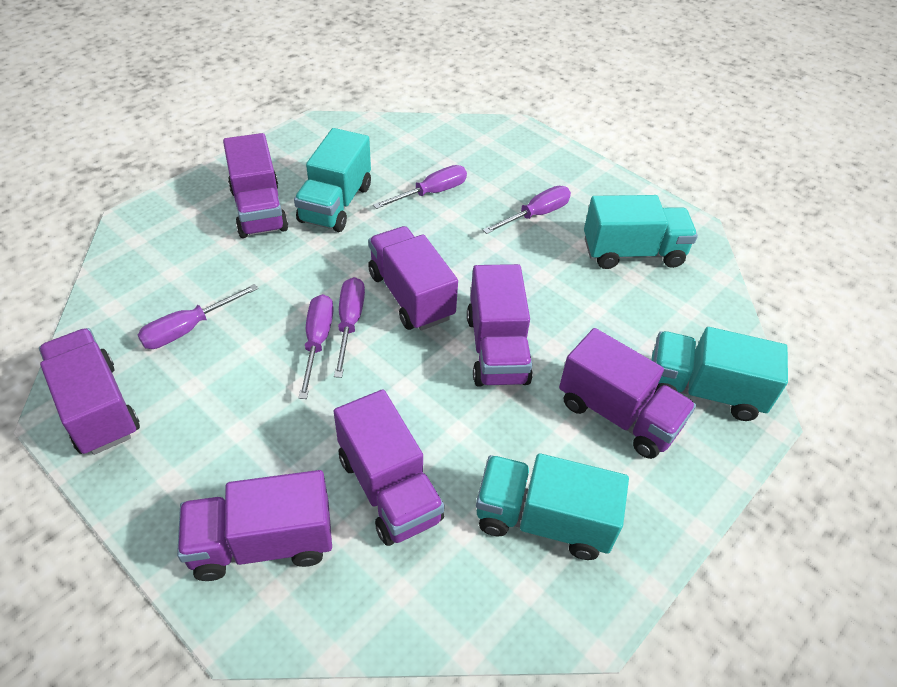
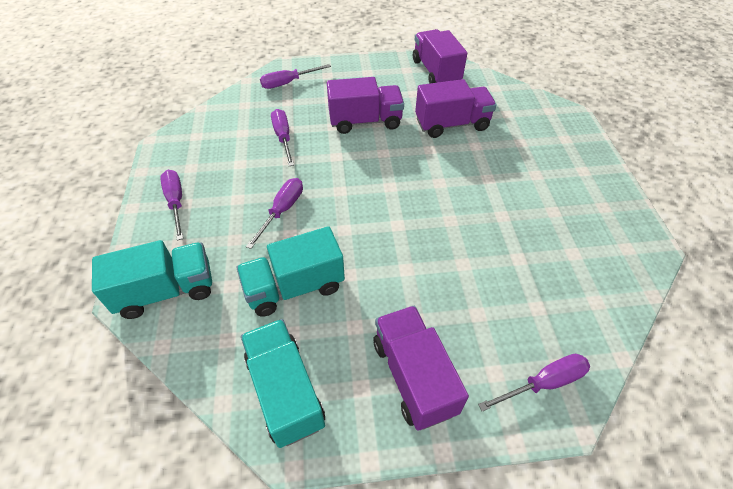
purple truck: 7 -> 4
turquoise truck: 4 -> 3

